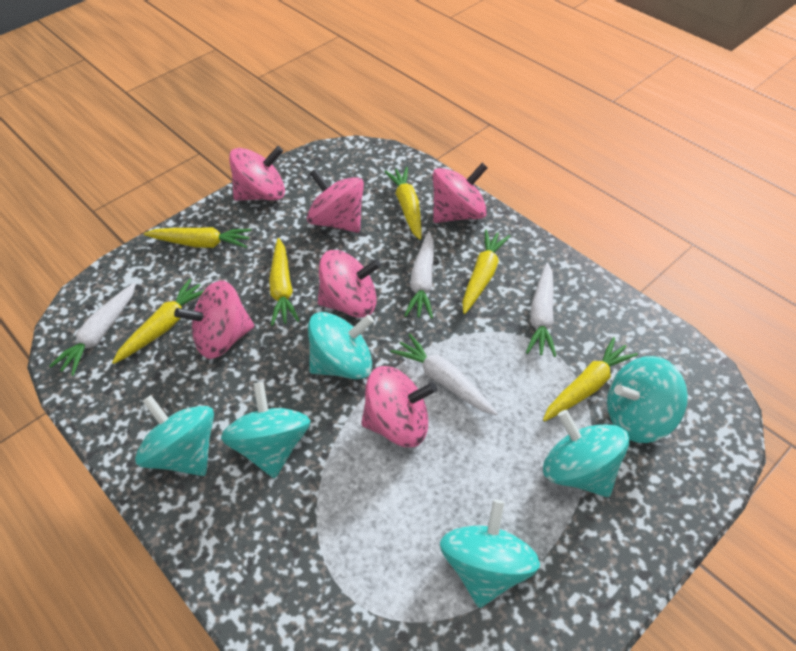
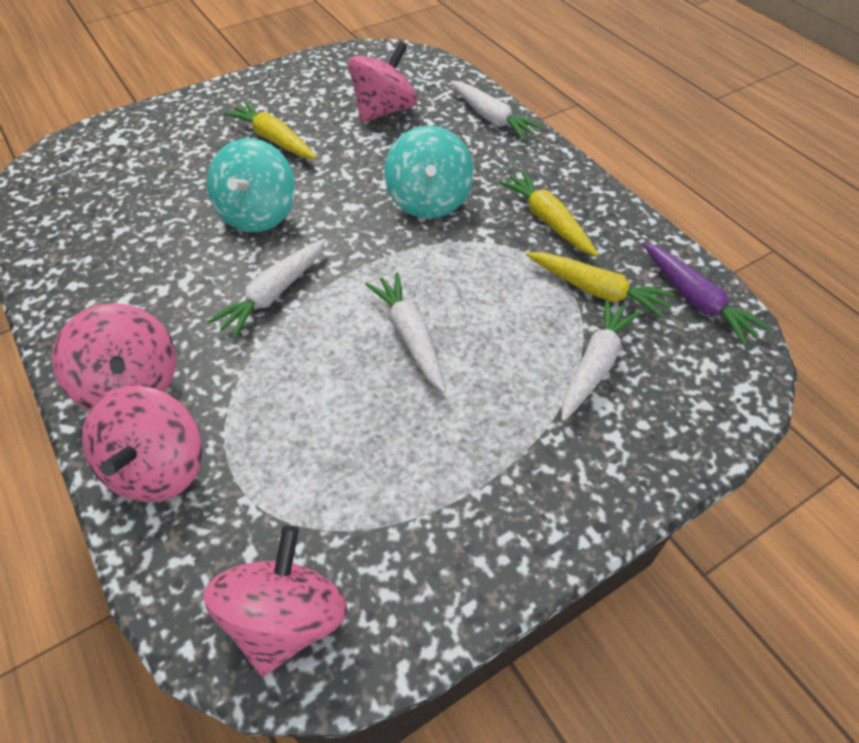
pink spinning top: 6 -> 4
purple carrot: 0 -> 1
turquoise spinning top: 6 -> 2
yellow carrot: 6 -> 3

